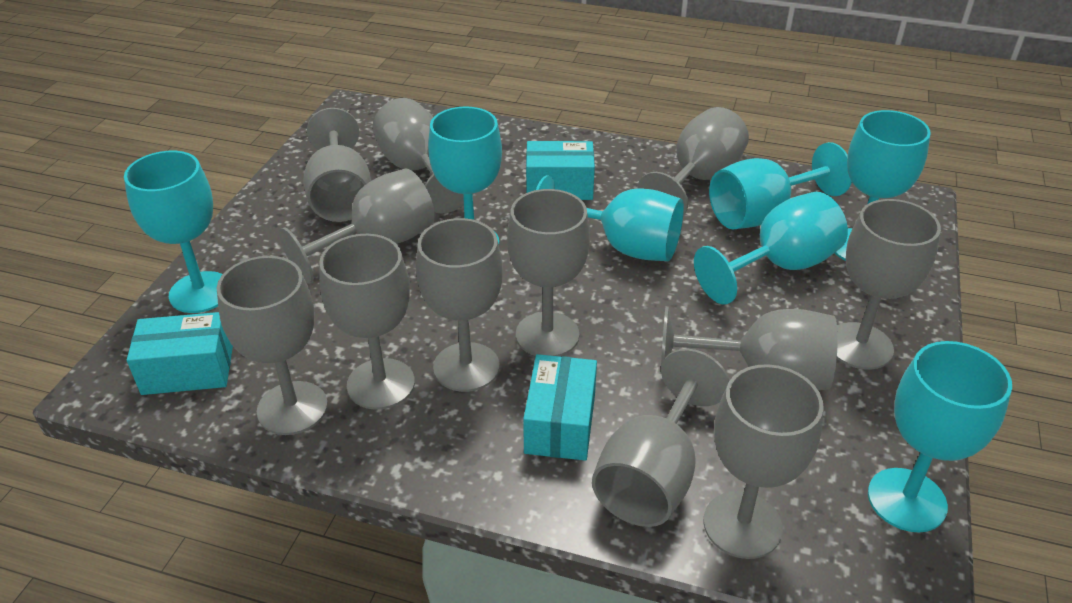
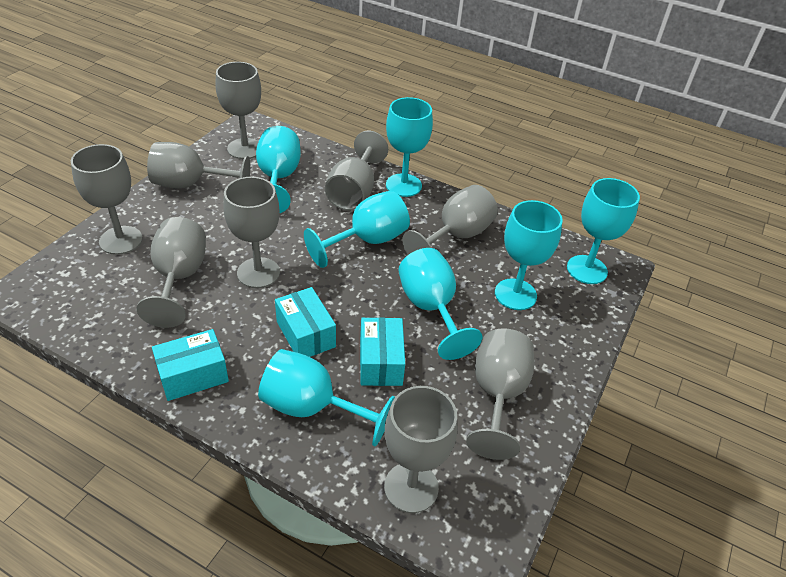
grey goblet: 12 -> 9

